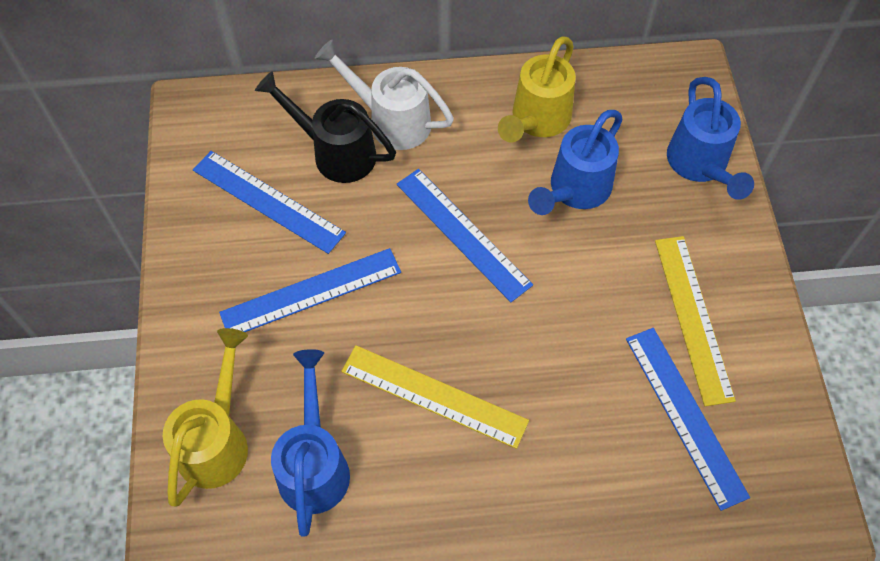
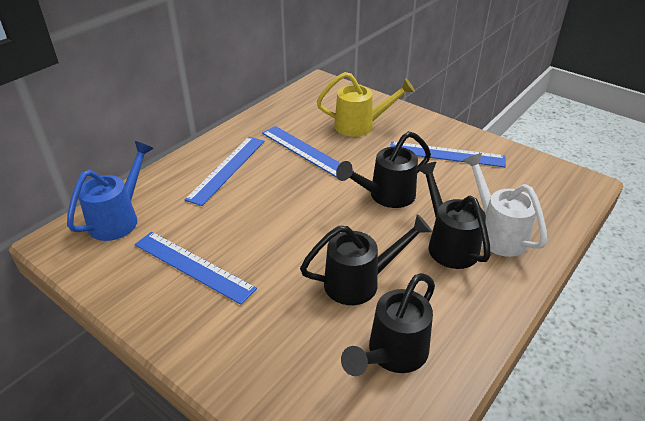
black watering can: 1 -> 4
blue watering can: 3 -> 1
yellow ruler: 2 -> 0
yellow watering can: 2 -> 1

